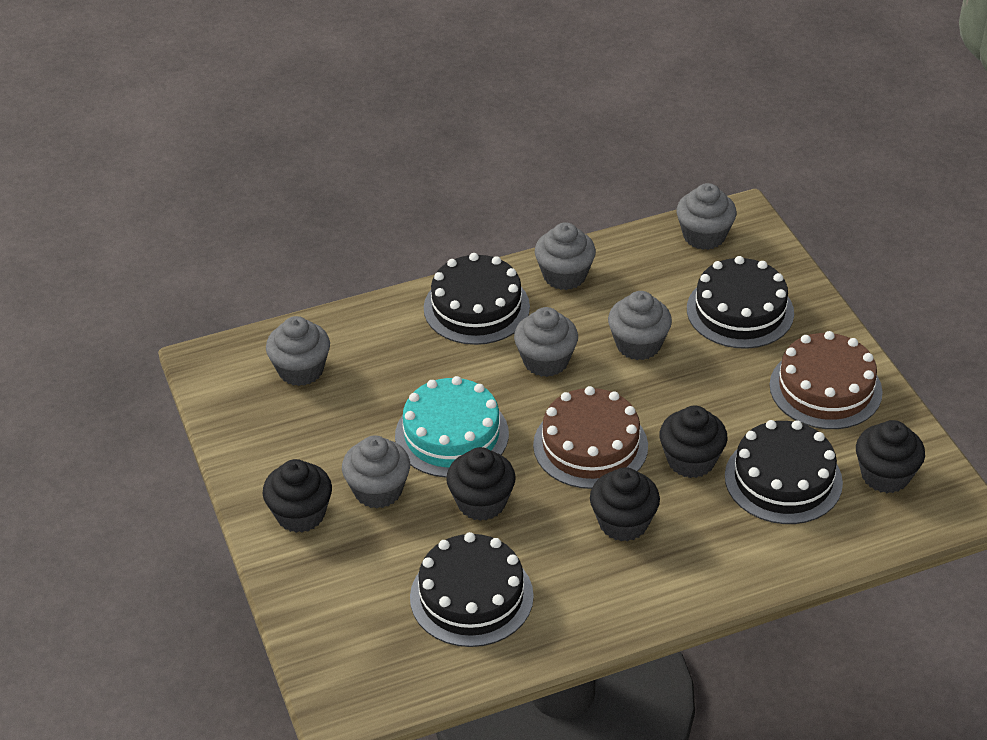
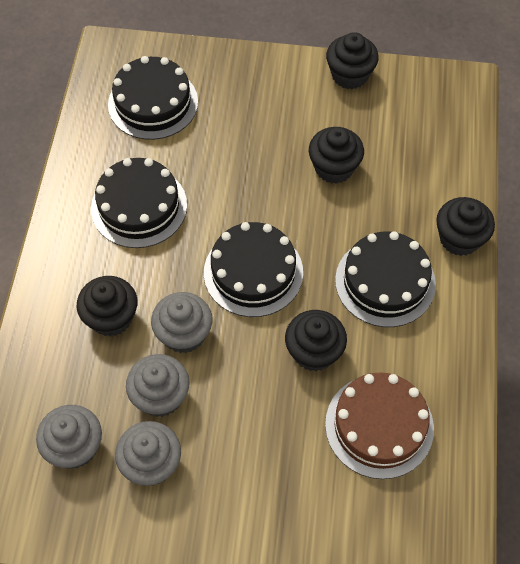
brown cake: 2 -> 1
grey cupcake: 6 -> 4
turquoise cake: 1 -> 0

